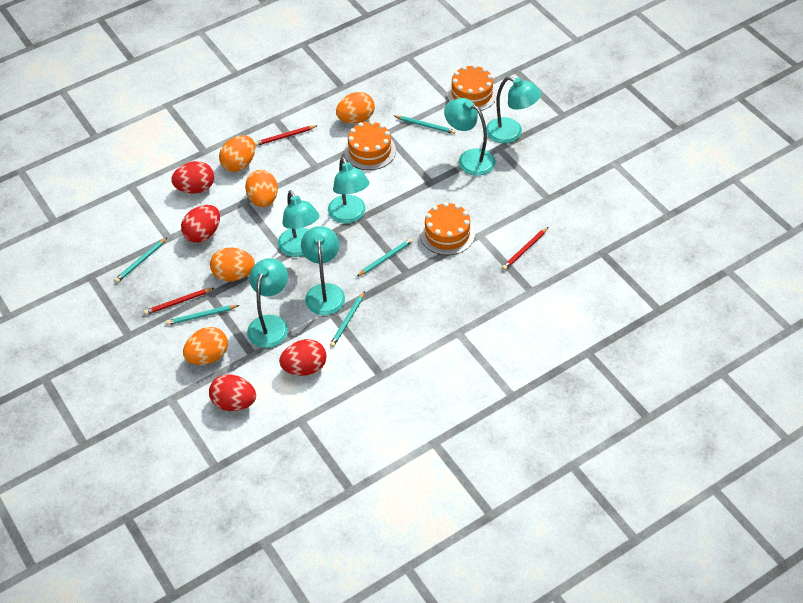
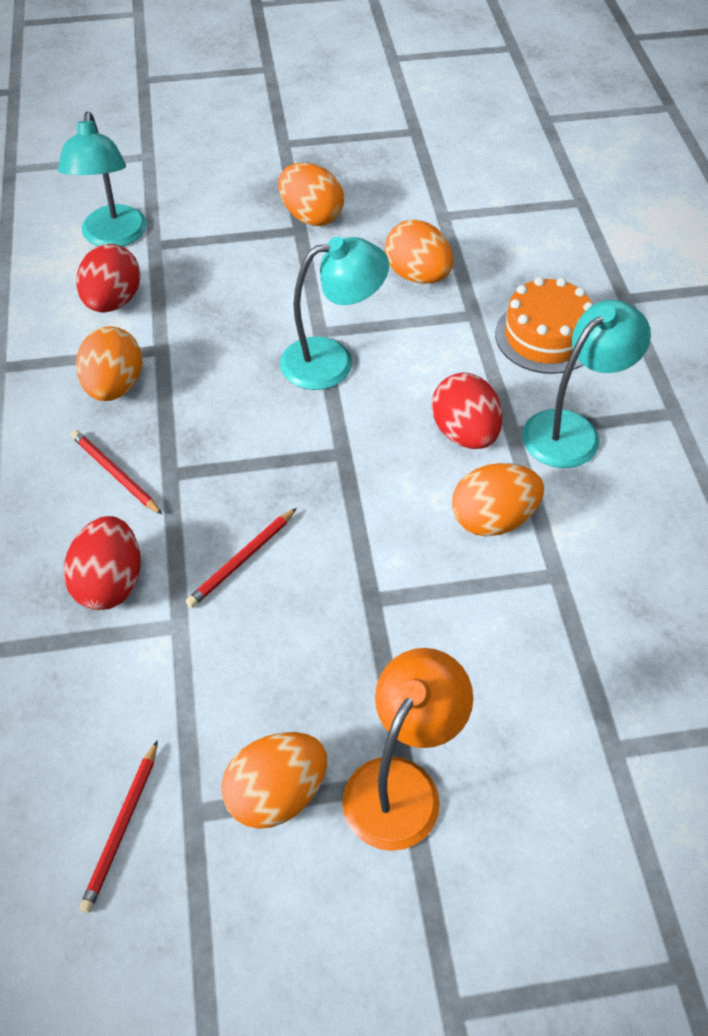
orange cake: 3 -> 1
orange lamp: 0 -> 1
red egg: 4 -> 3
turquoise lamp: 6 -> 3
turquoise pencil: 5 -> 0

